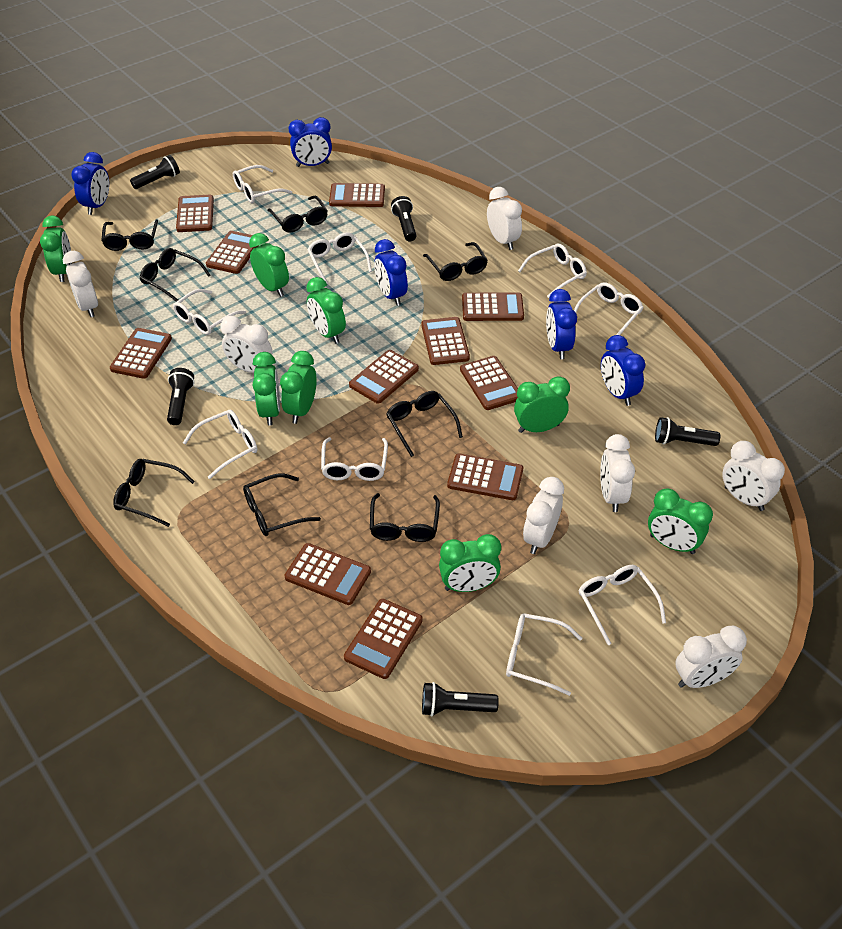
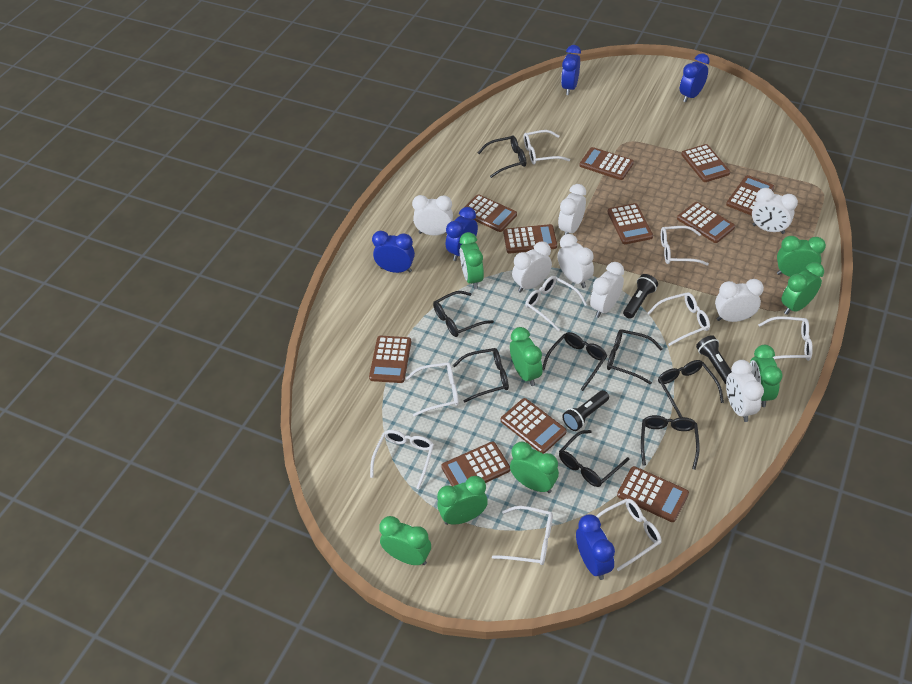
black flashlight: 5 -> 3
white clock: 7 -> 8

